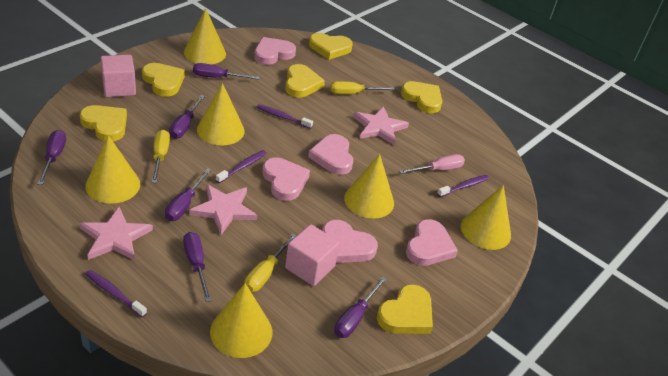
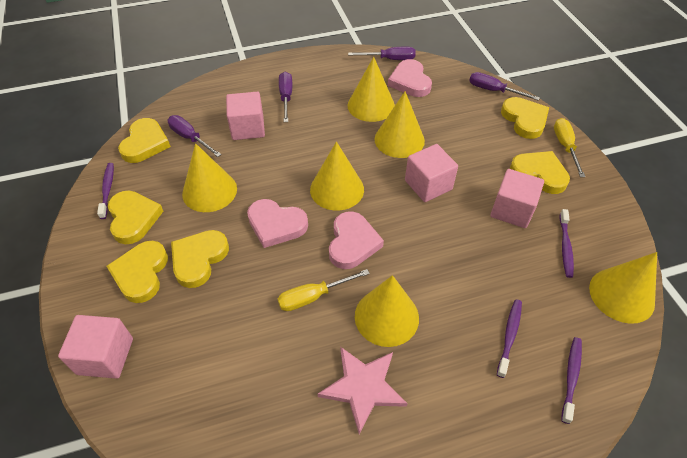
pink cube: 2 -> 4
pink heart: 5 -> 3
pink screwdriver: 1 -> 0
pink star: 3 -> 1
purple screwdriver: 6 -> 4
yellow screwdriver: 3 -> 2

